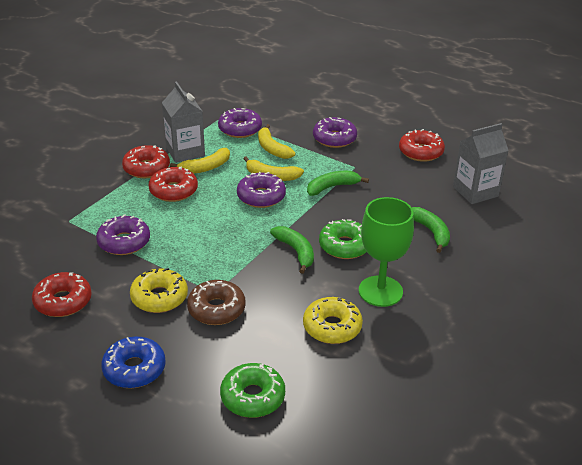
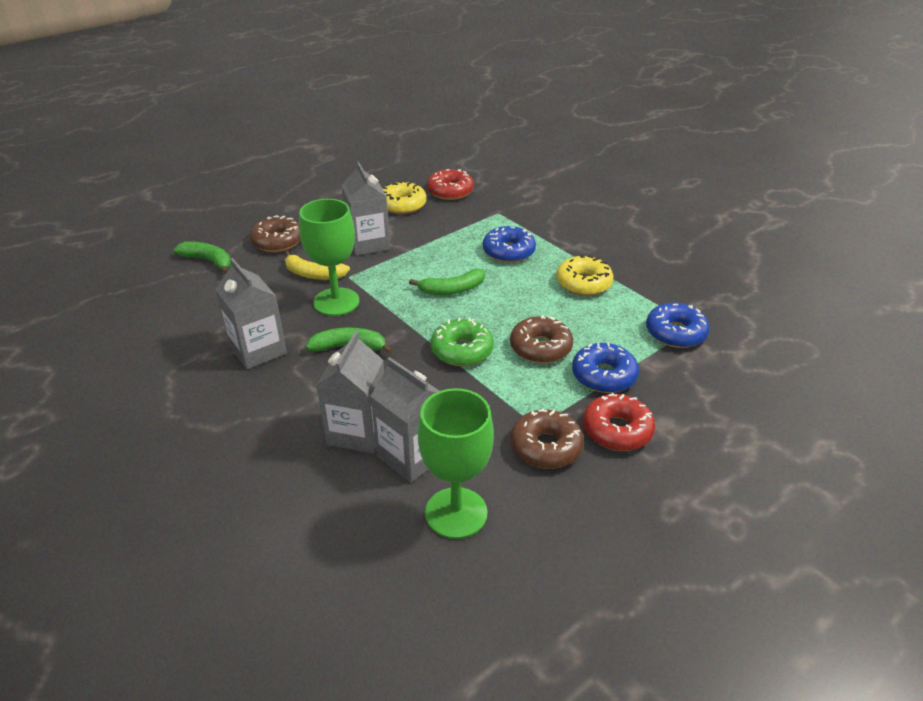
blue donut: 1 -> 3
brown donut: 1 -> 3
green donut: 2 -> 1
green goblet: 1 -> 2
grey carton: 2 -> 4
purple donut: 4 -> 0
red donut: 4 -> 2
yellow banana: 3 -> 1

